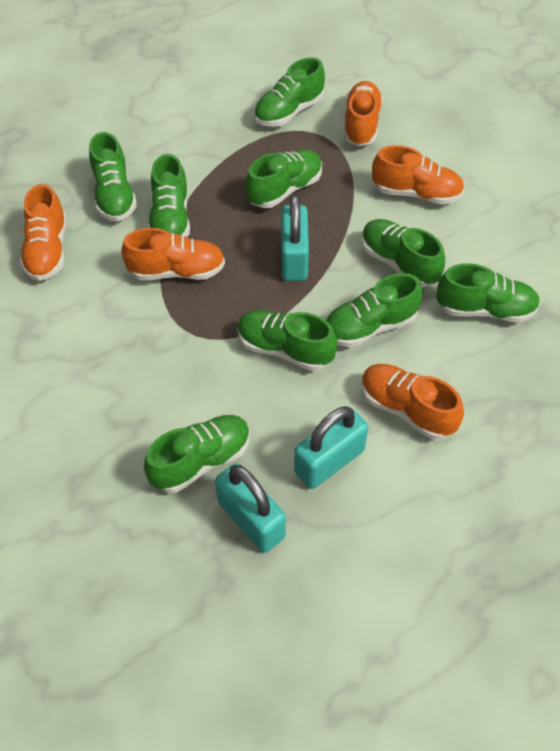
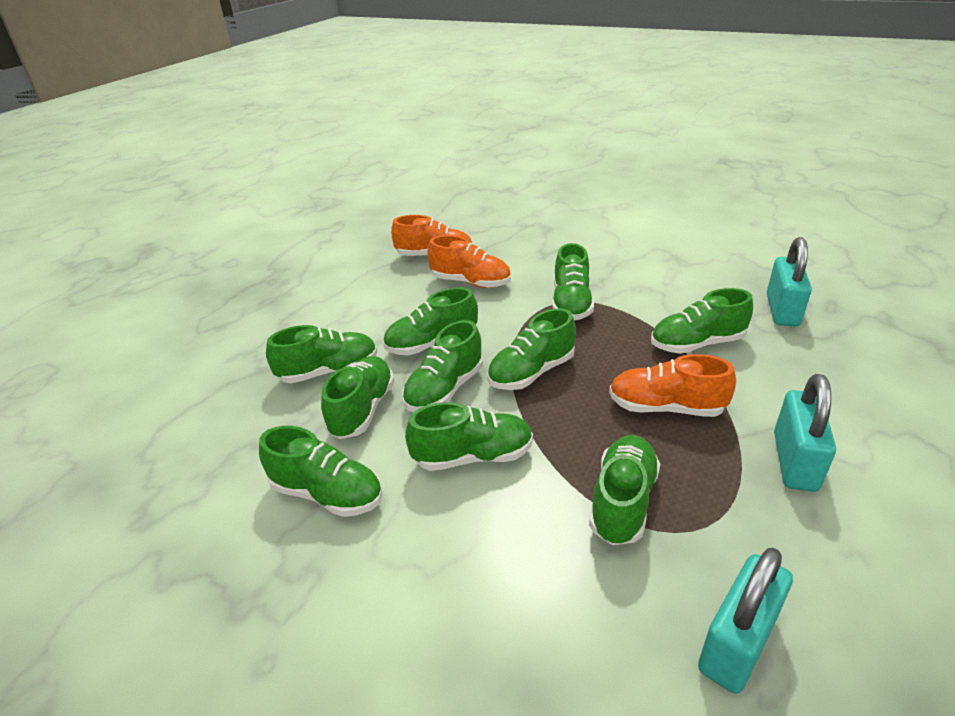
green shoe: 9 -> 10
orange shoe: 5 -> 3

